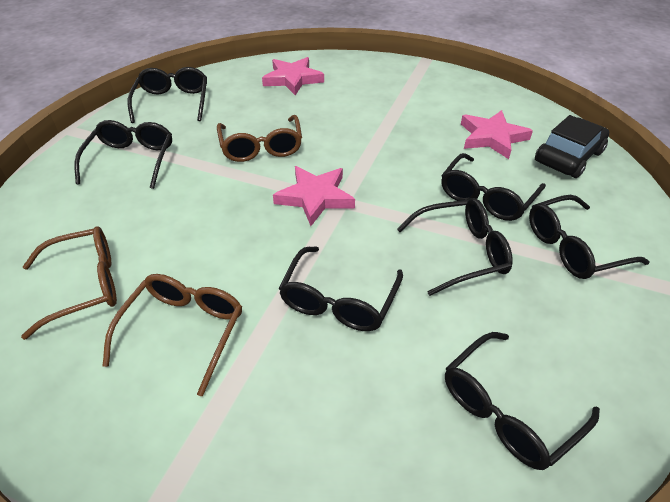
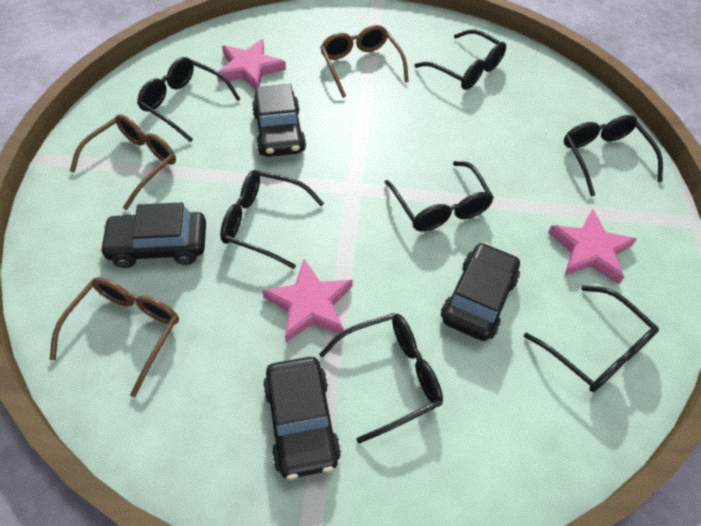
black car: 1 -> 4

